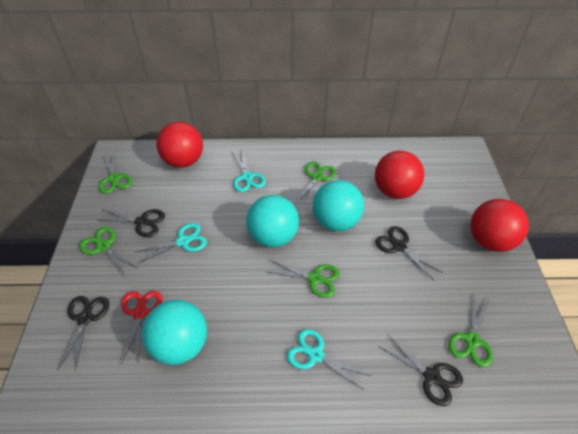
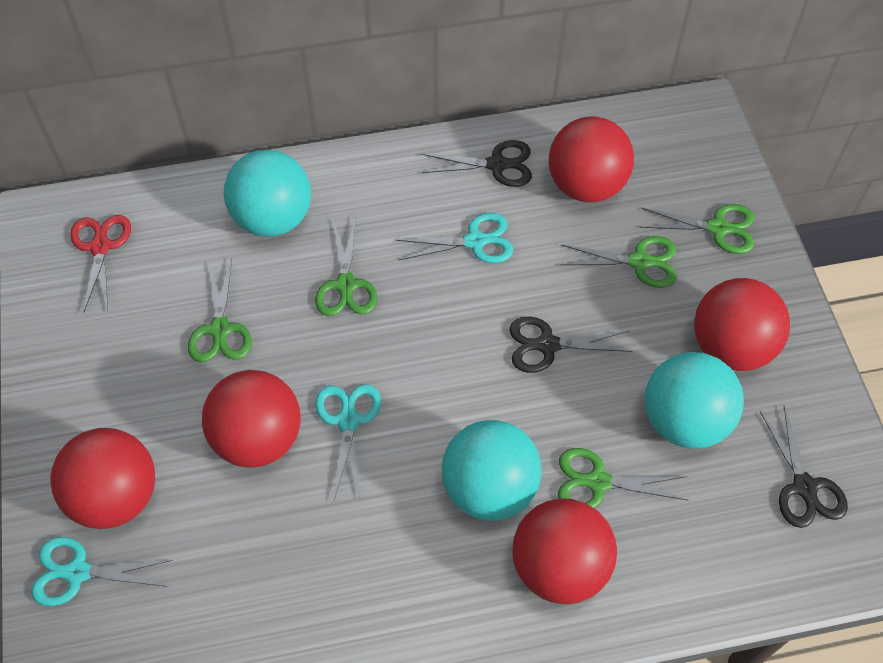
black scissors: 4 -> 3
red ball: 3 -> 5

